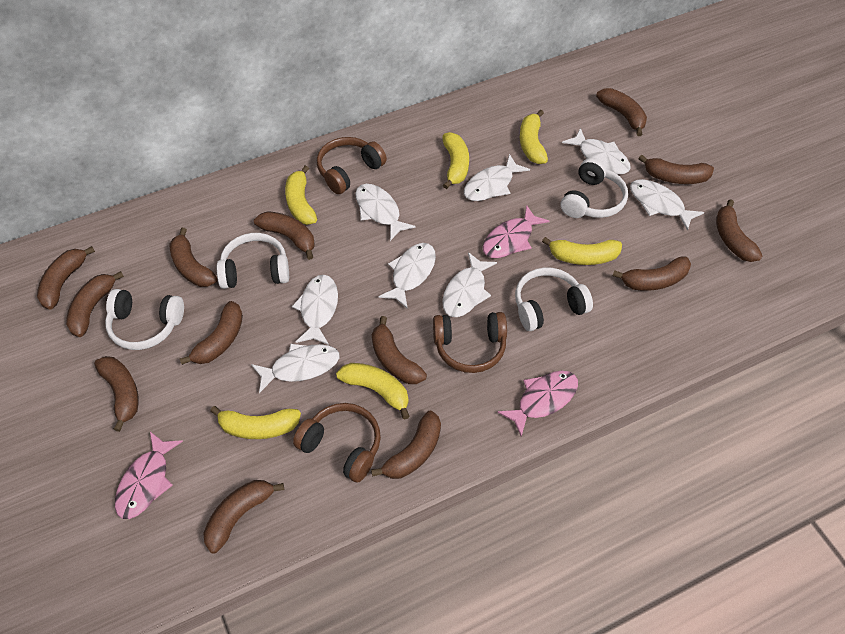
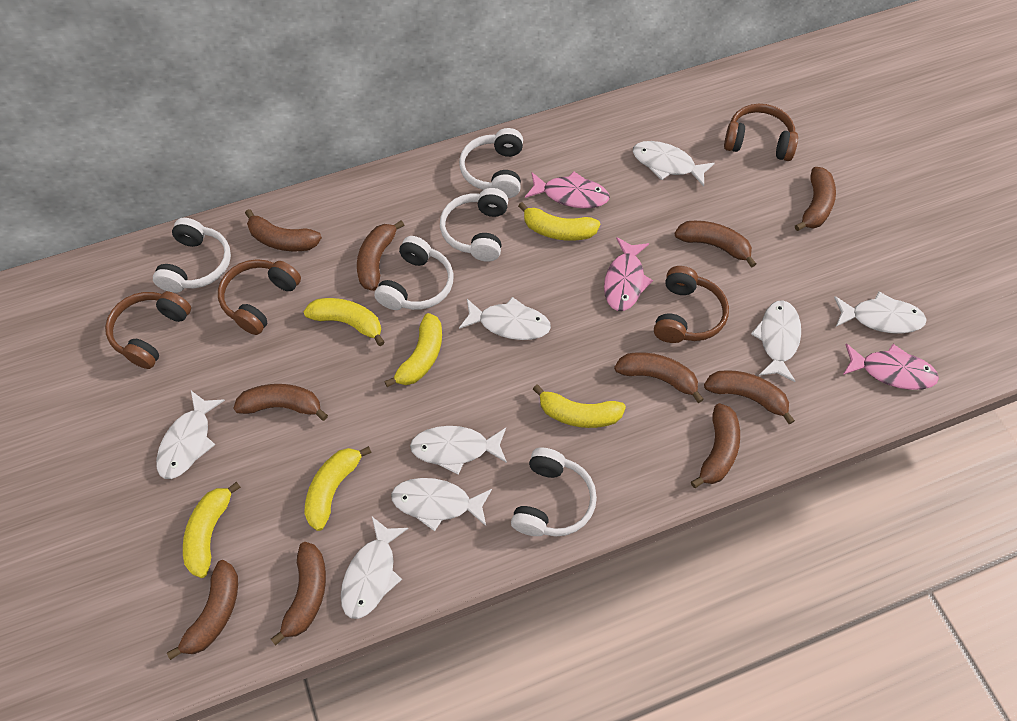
brown banana: 13 -> 10
brown headphones: 3 -> 4
white headphones: 4 -> 5

